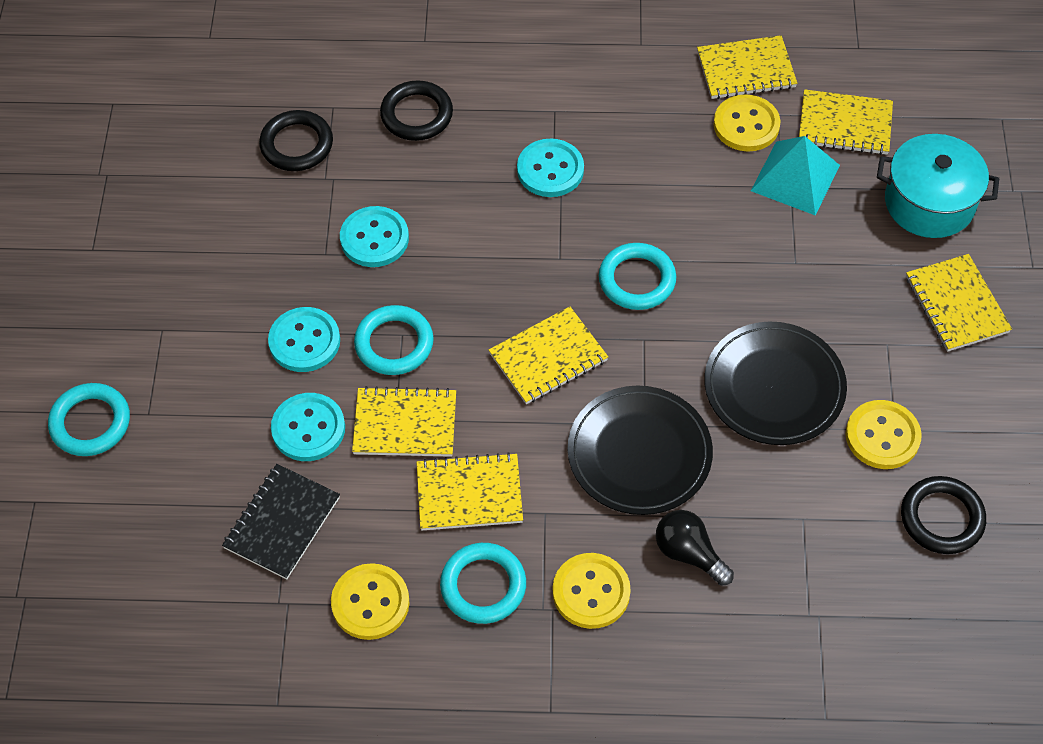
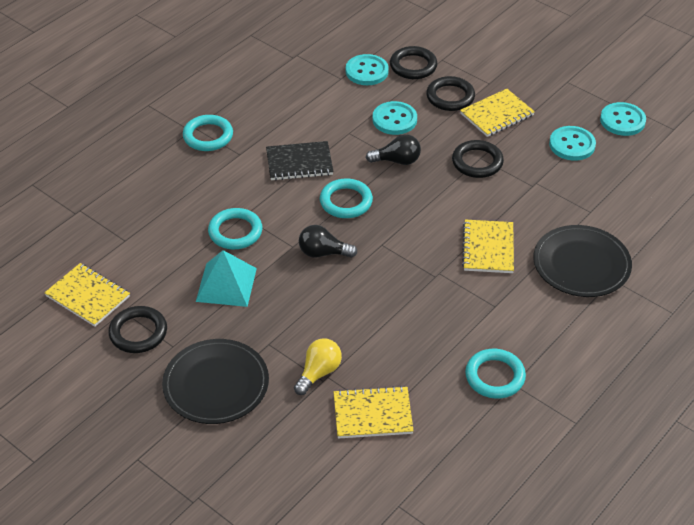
black light bulb: 1 -> 2
black ring: 3 -> 4
turquoise pot: 1 -> 0
yellow button: 4 -> 0
yellow light bulb: 0 -> 1
yellow notebook: 6 -> 4

